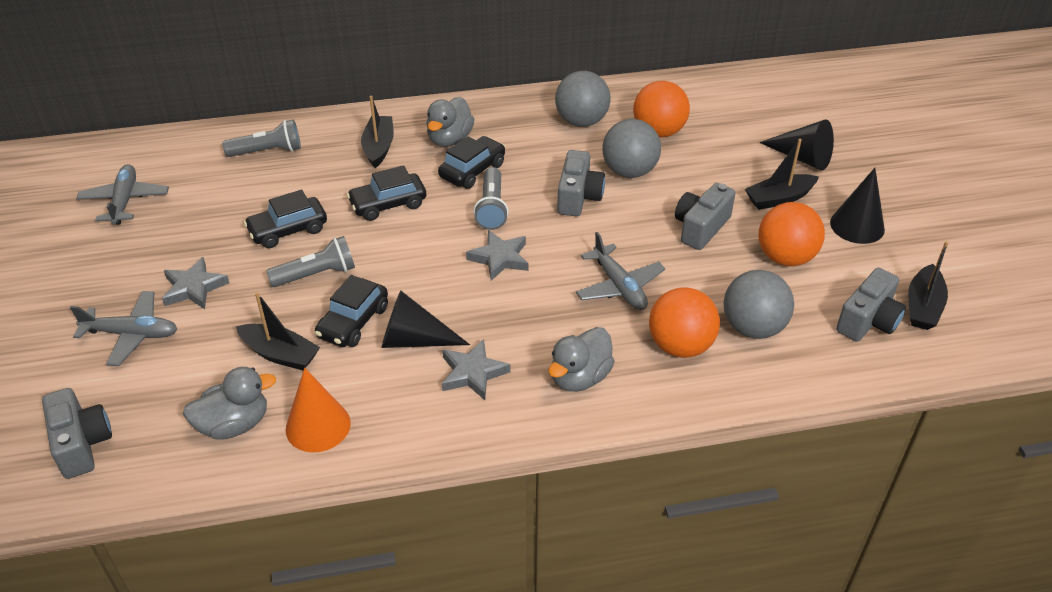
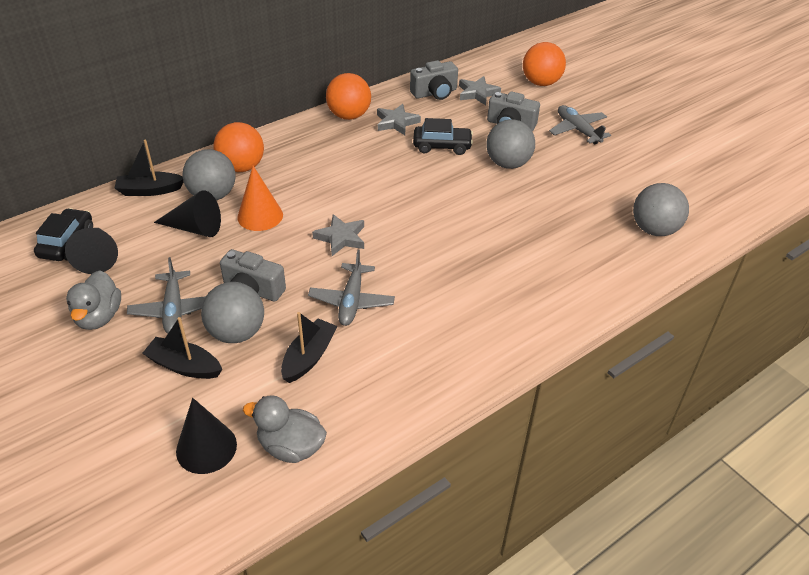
black boat: 4 -> 3
black car: 4 -> 2
grey ball: 3 -> 4
grey camera: 4 -> 3
grey duck: 3 -> 2
grey flashlight: 3 -> 0

